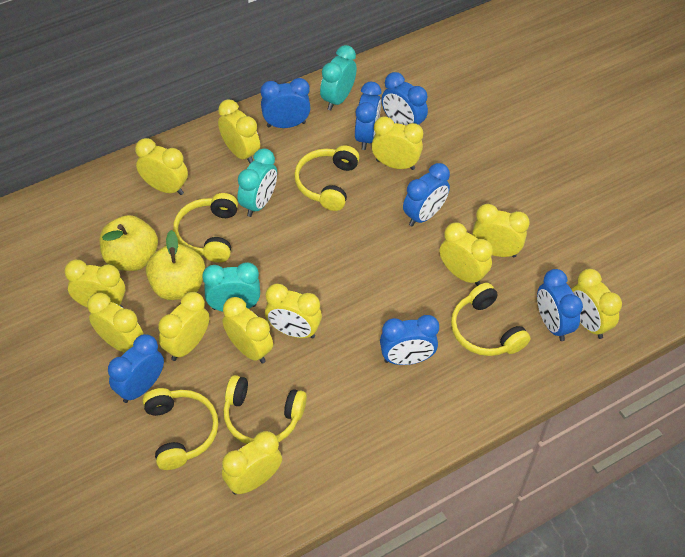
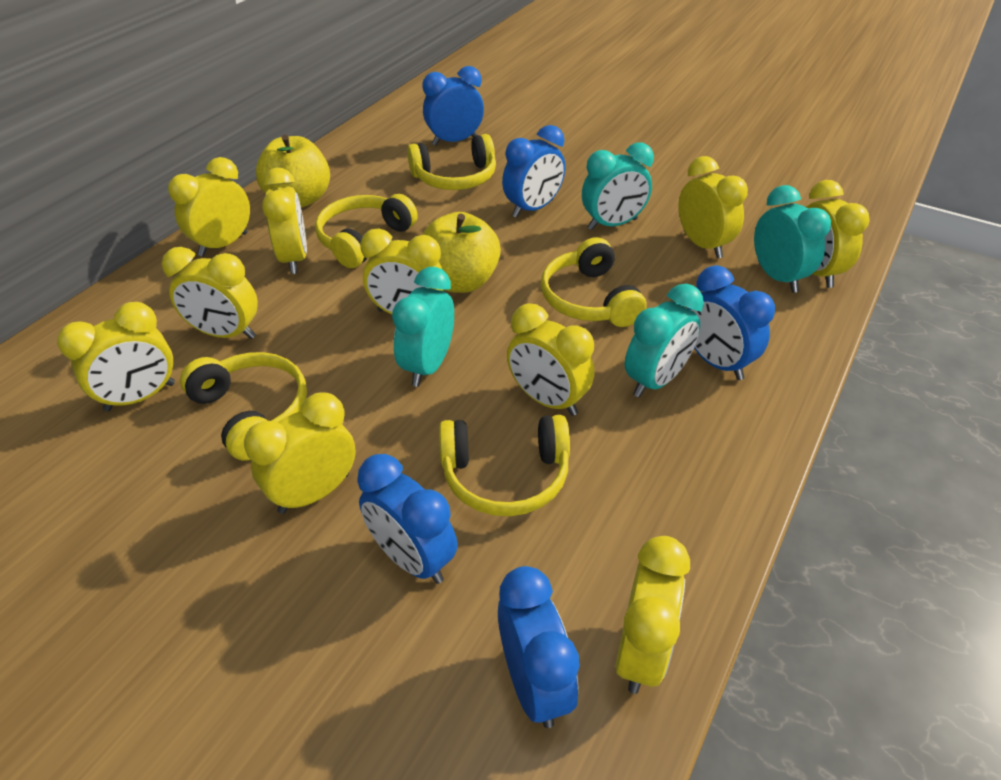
blue clock: 7 -> 5
turquoise clock: 3 -> 4
yellow clock: 12 -> 10

